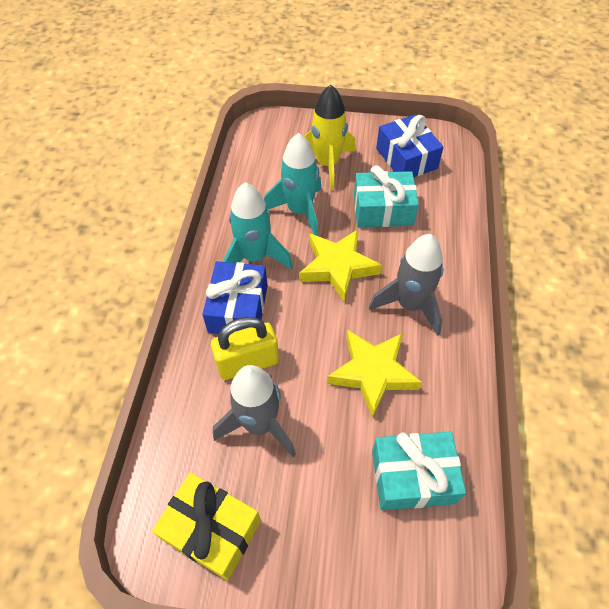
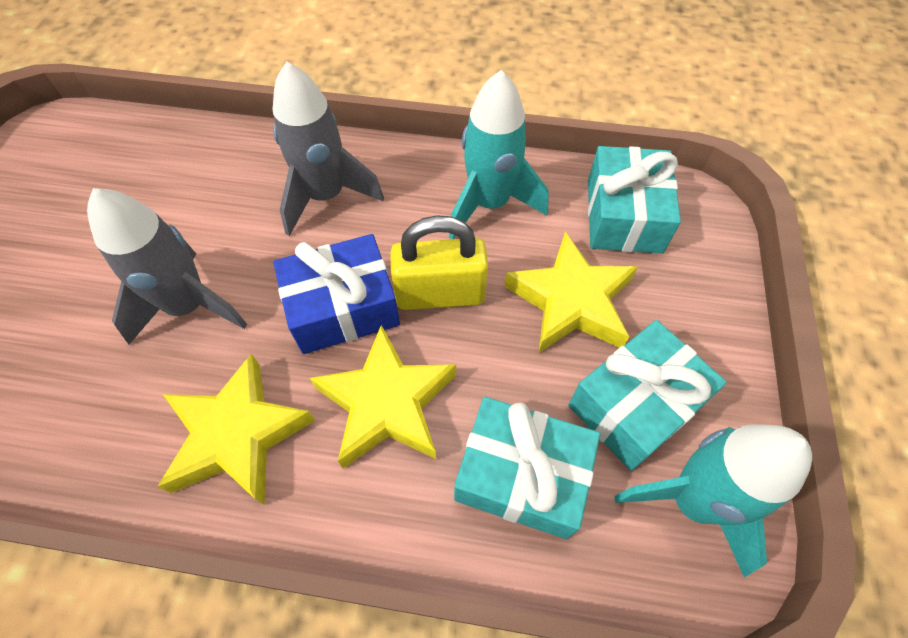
blue gift: 2 -> 1
turquoise gift: 2 -> 3
yellow gift: 1 -> 0
yellow rocket: 1 -> 0
yellow star: 2 -> 3

